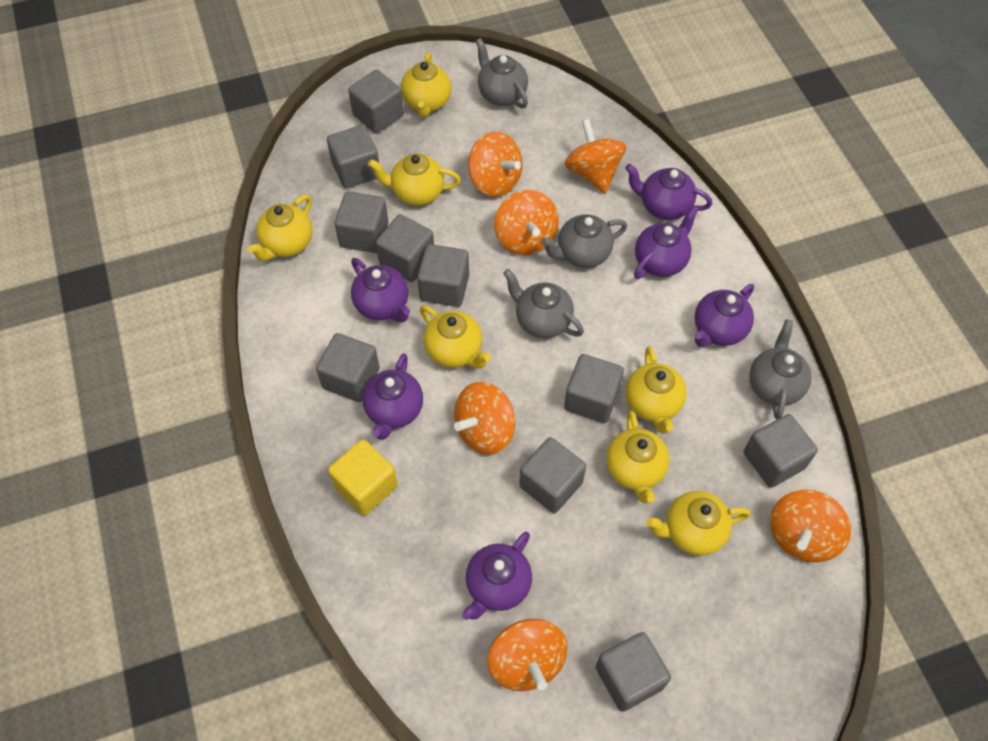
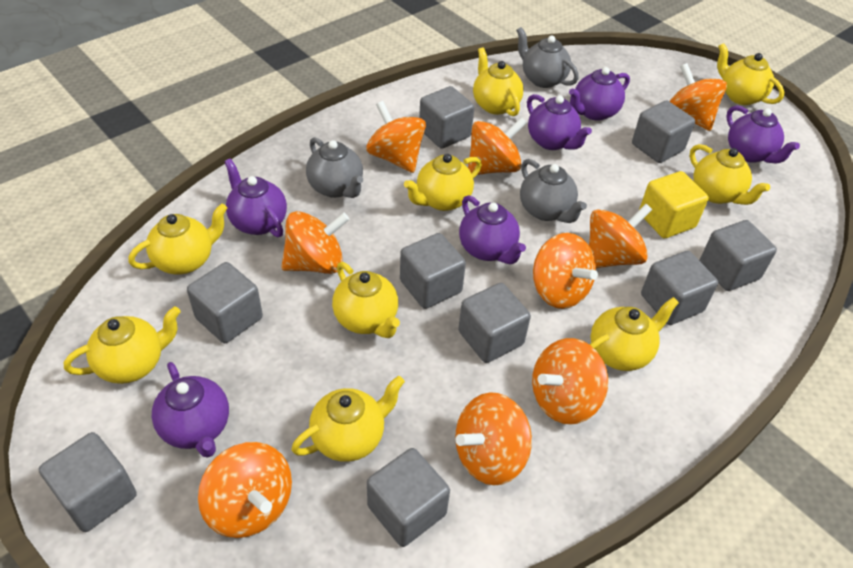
grey cube: 10 -> 9
grey teapot: 4 -> 3
orange spinning top: 6 -> 9
yellow teapot: 7 -> 9

